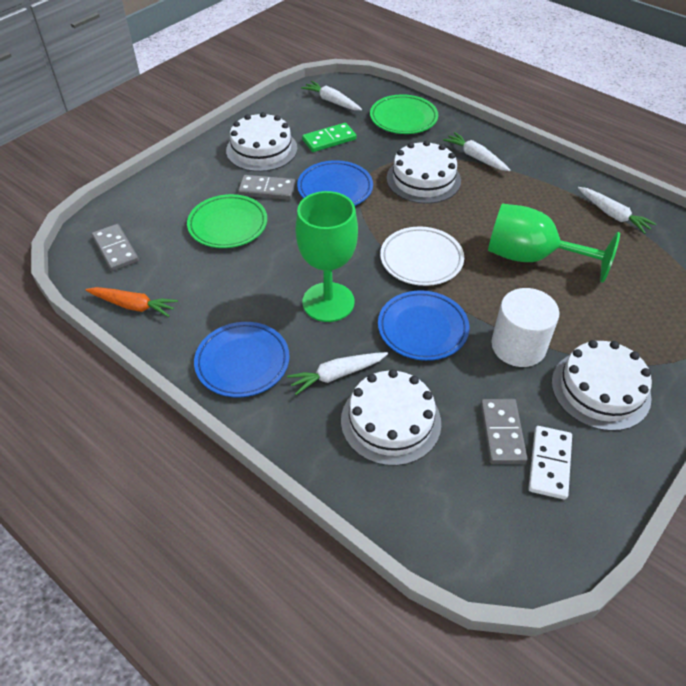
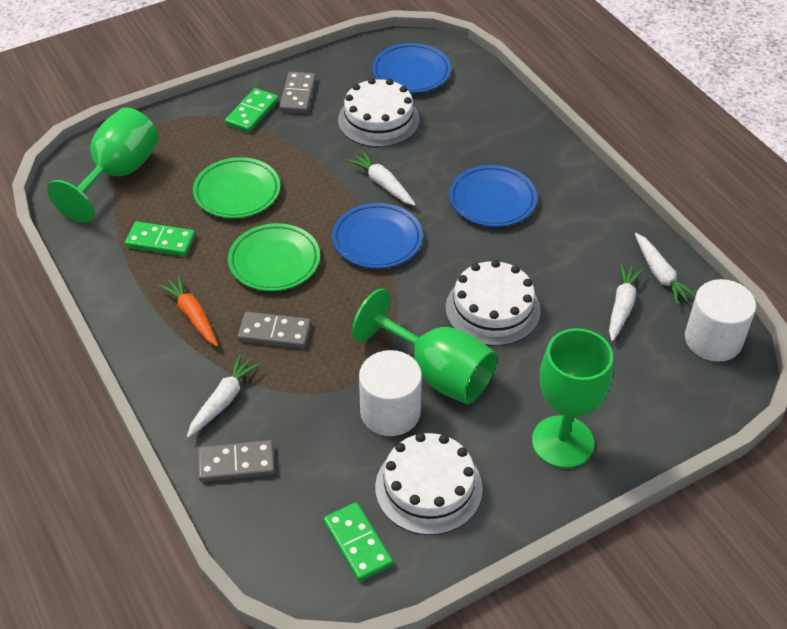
green domino: 1 -> 3
green goblet: 2 -> 3
white cake: 4 -> 3
white cylinder: 1 -> 2
white domino: 1 -> 0
white plate: 1 -> 0

